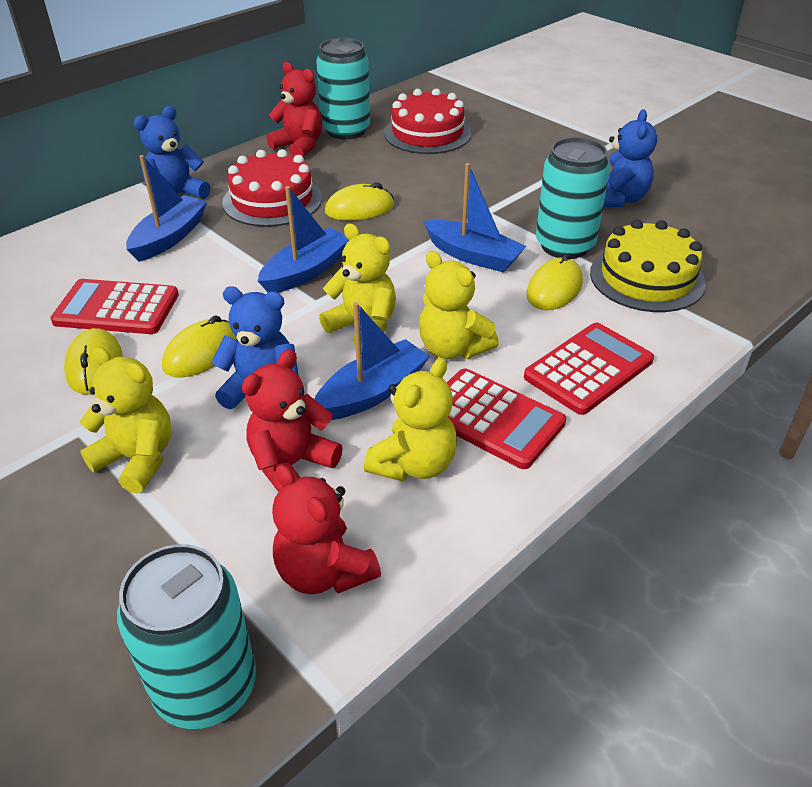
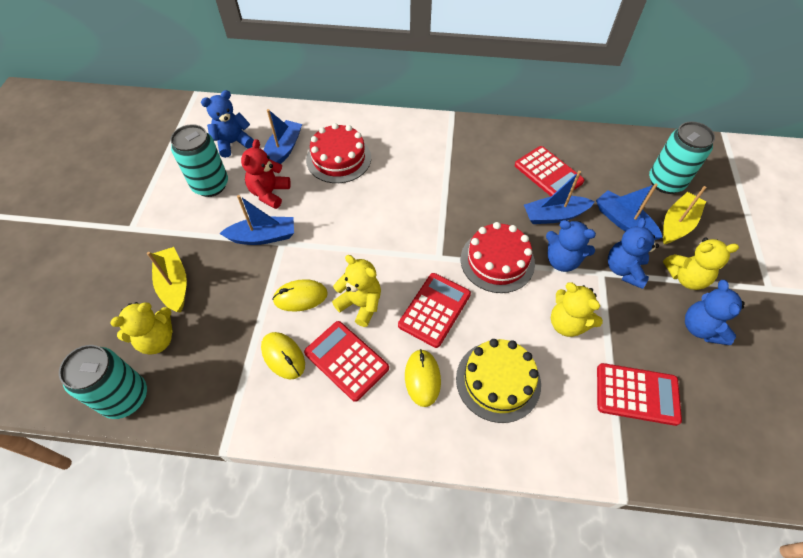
blue teddy bear: 3 -> 4
red calculator: 3 -> 4
red teddy bear: 3 -> 1
yellow boat: 0 -> 2
yellow mouse: 4 -> 3

